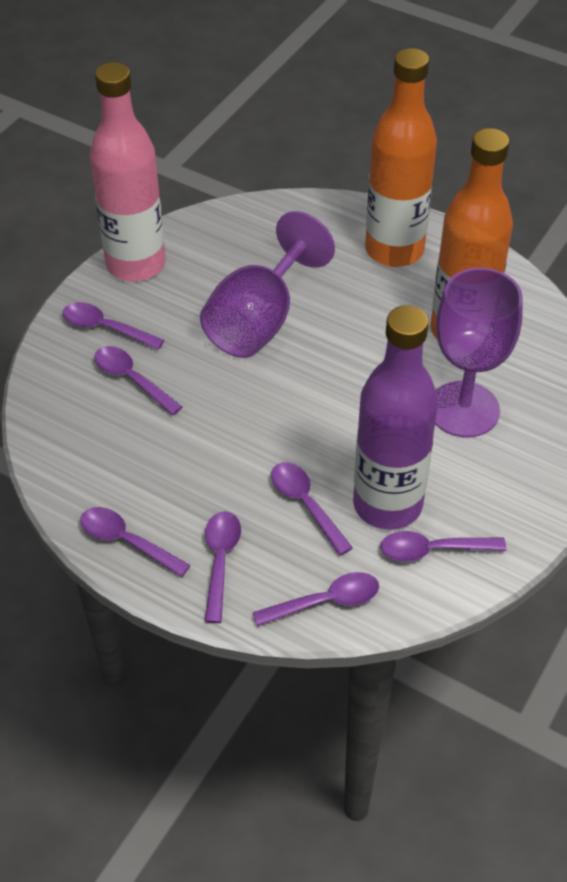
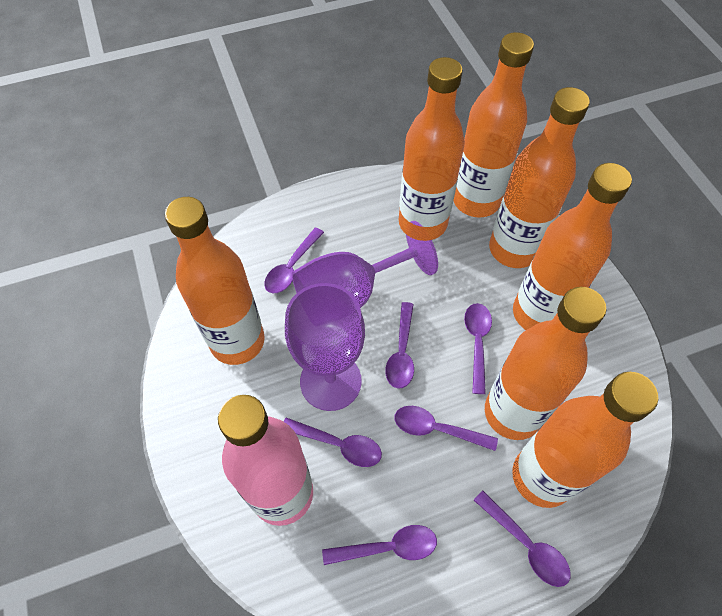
orange bottle: 2 -> 7
purple bottle: 1 -> 0

